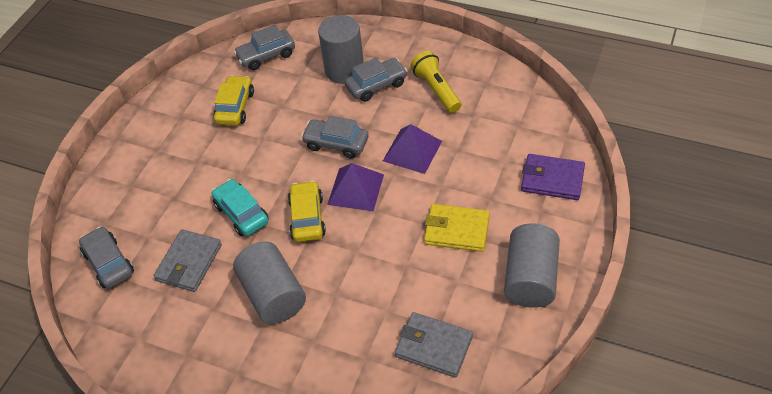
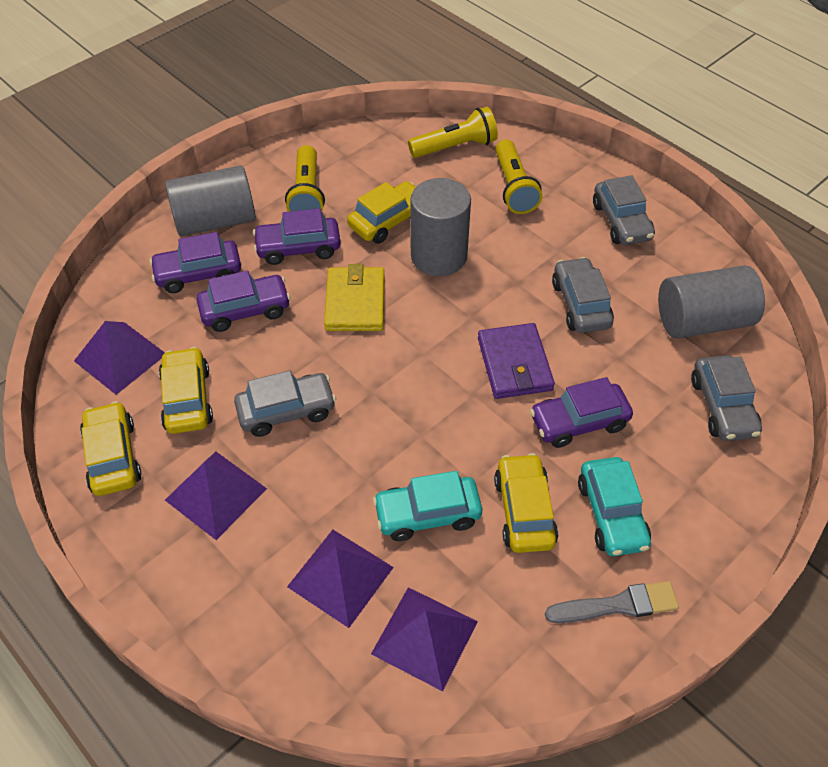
grey brush: 0 -> 1
grey wallet: 2 -> 0
purple car: 0 -> 4
purple pyramid: 2 -> 4
turquoise car: 1 -> 2
yellow car: 2 -> 4
yellow flashlight: 1 -> 3

